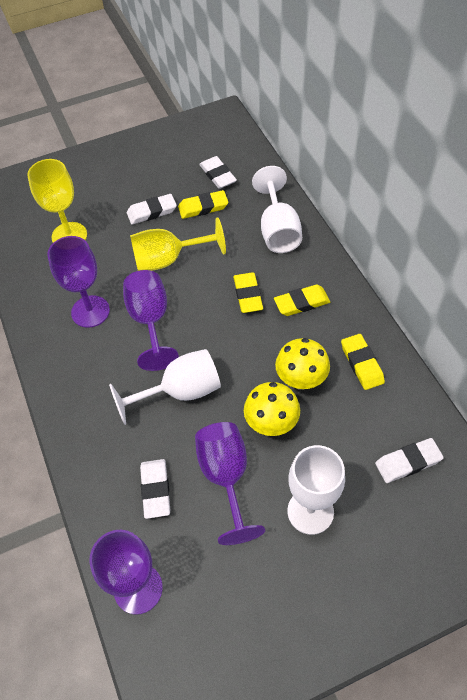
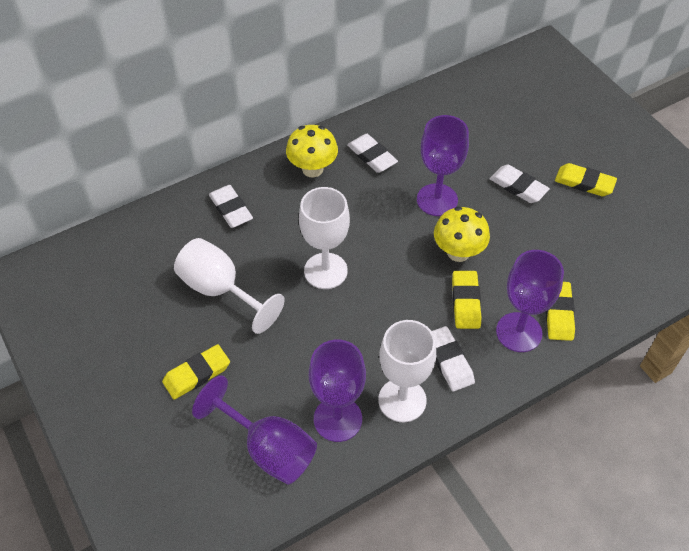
yellow goblet: 2 -> 0

